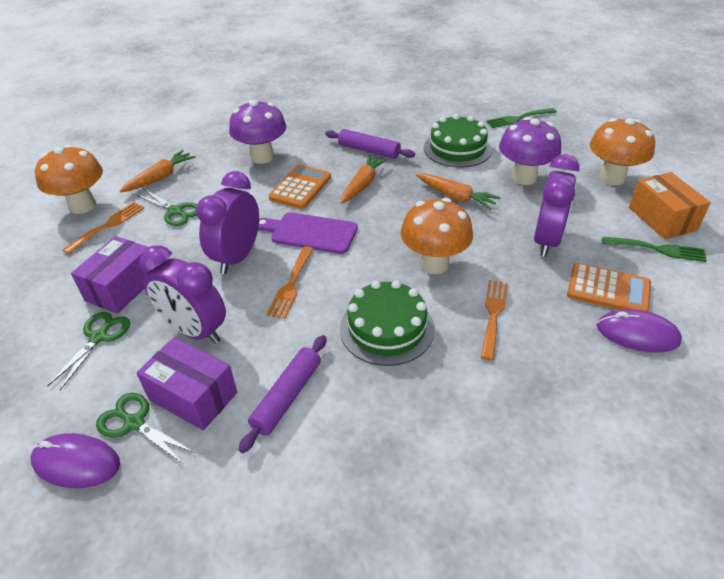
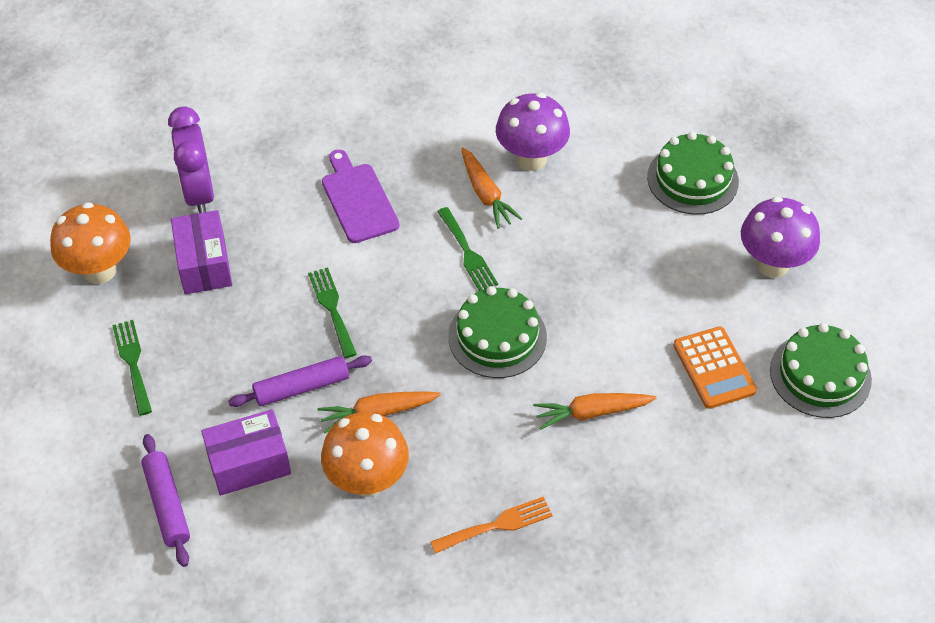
green cake: 2 -> 3
green fork: 2 -> 3
green scissors: 3 -> 0
orange box: 1 -> 0
orange calculator: 2 -> 1
orange fork: 3 -> 1
orange mushroom: 3 -> 2
purple clock: 3 -> 1
purple mouse: 2 -> 0

